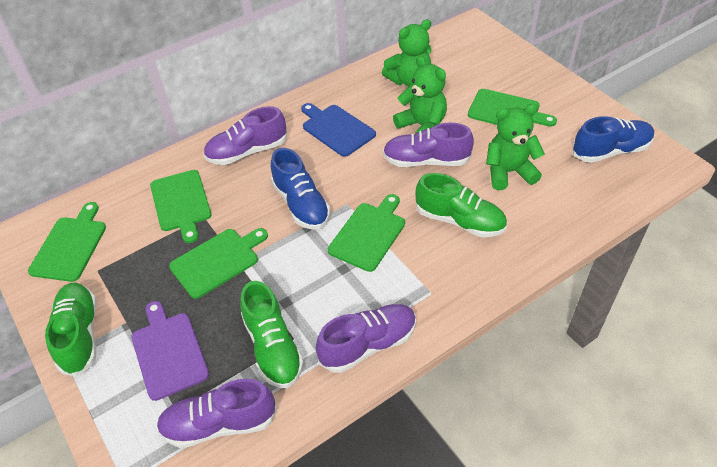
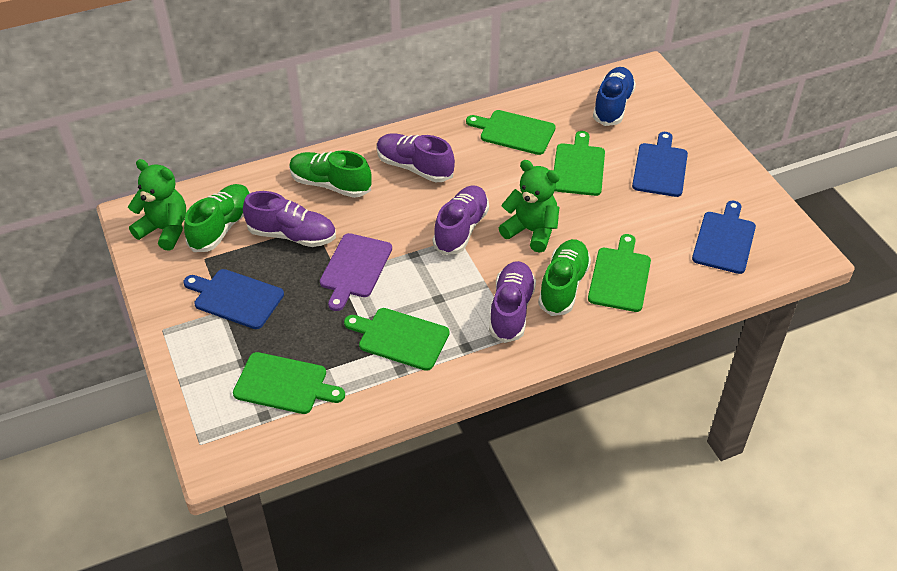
blue cutting board: 1 -> 3
blue shoe: 2 -> 1
green teddy bear: 3 -> 2

